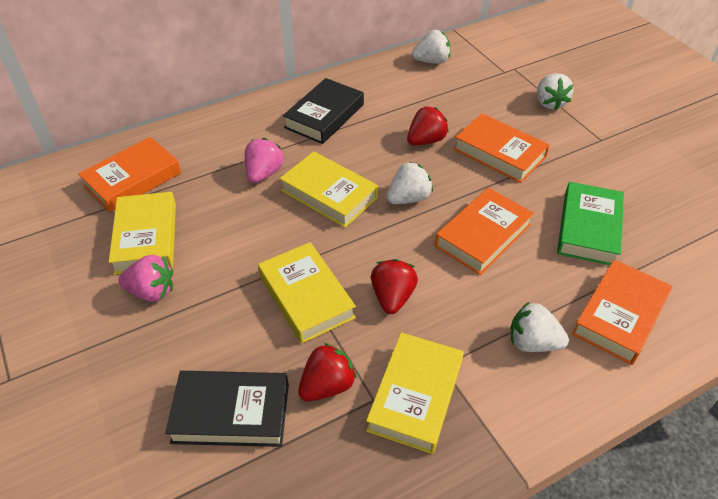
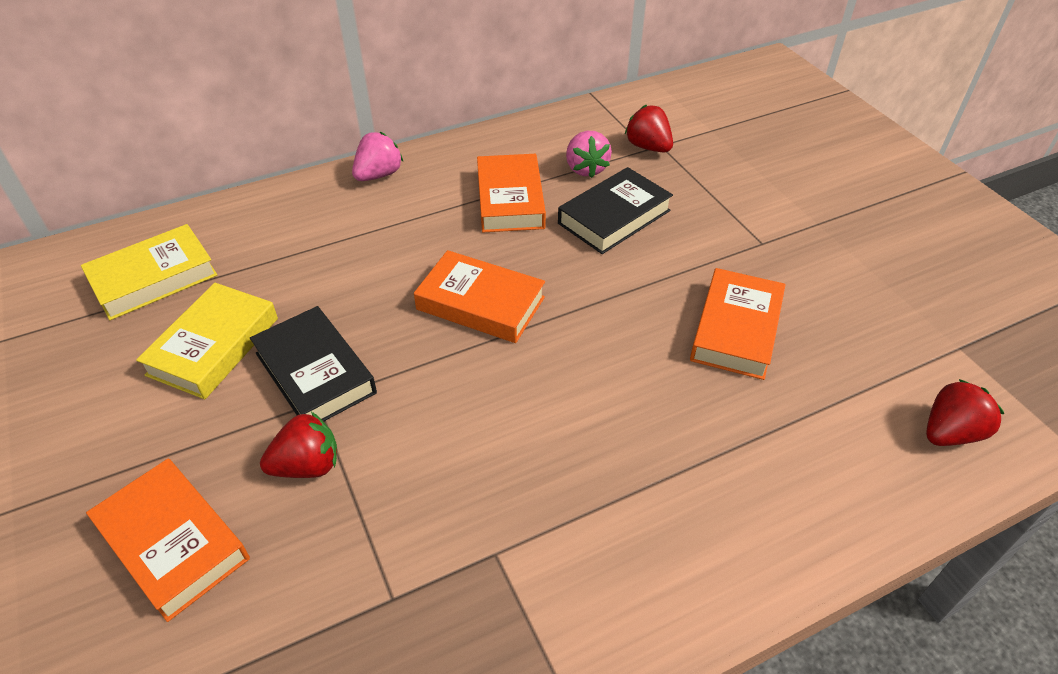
green book: 1 -> 0
white strawberry: 4 -> 0
yellow book: 4 -> 2

